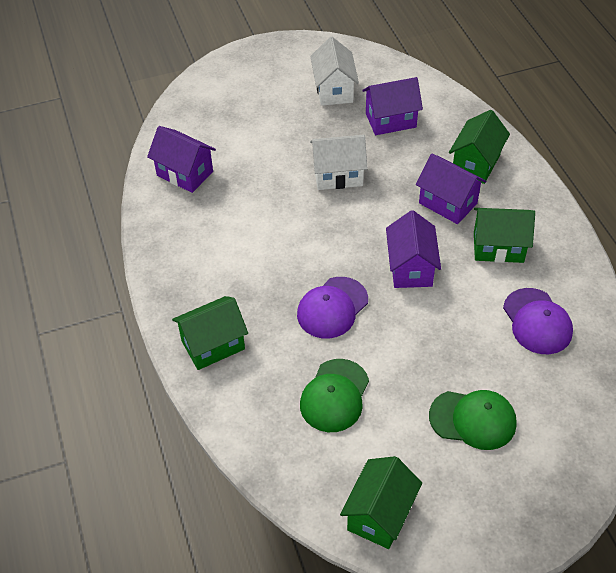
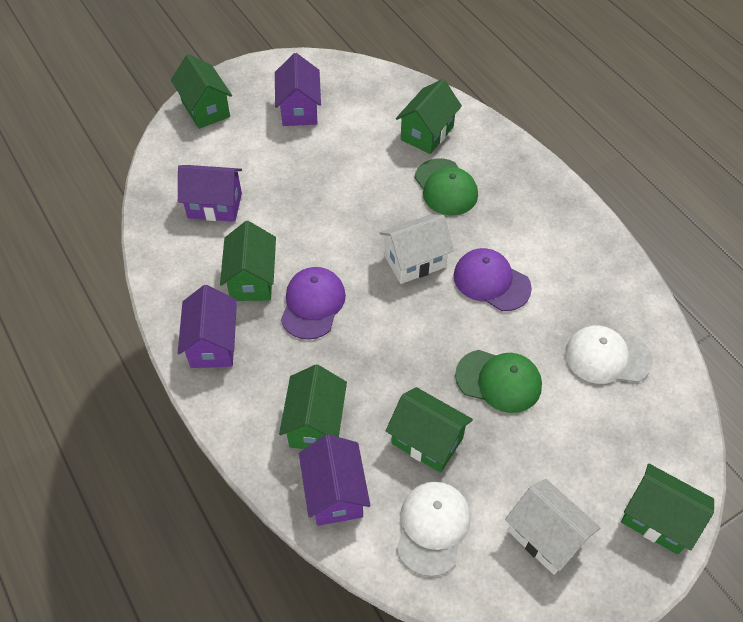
green house: 4 -> 6
white cap: 0 -> 2

